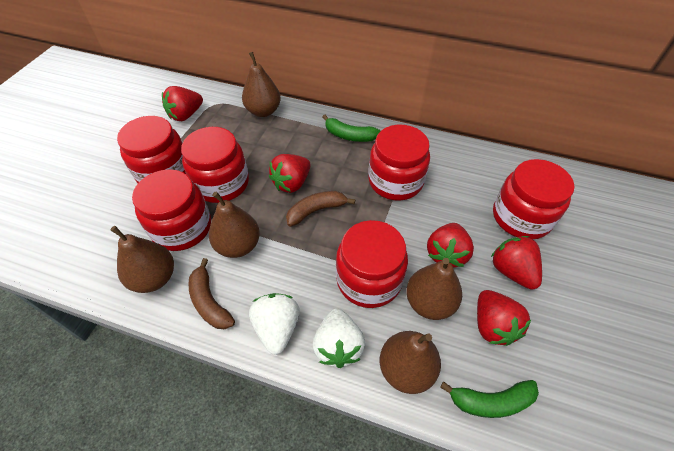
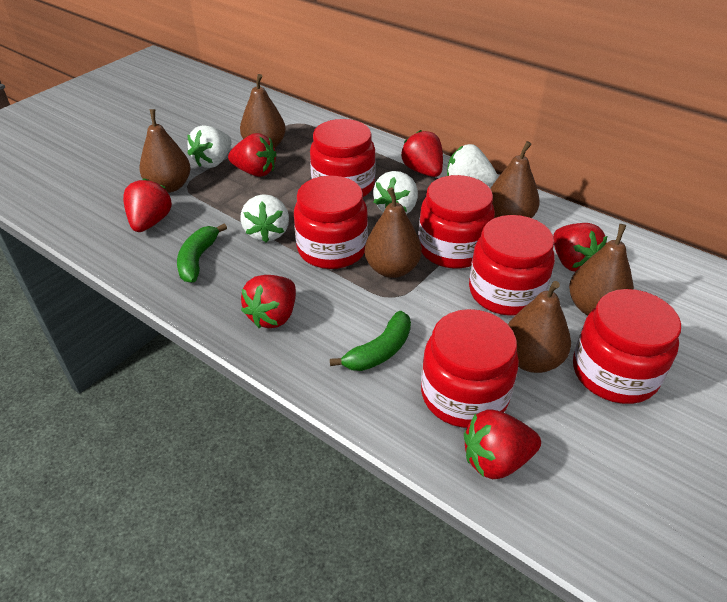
brown banana: 2 -> 0
brown pear: 5 -> 6
red strawberry: 5 -> 6
white strawberry: 2 -> 4

